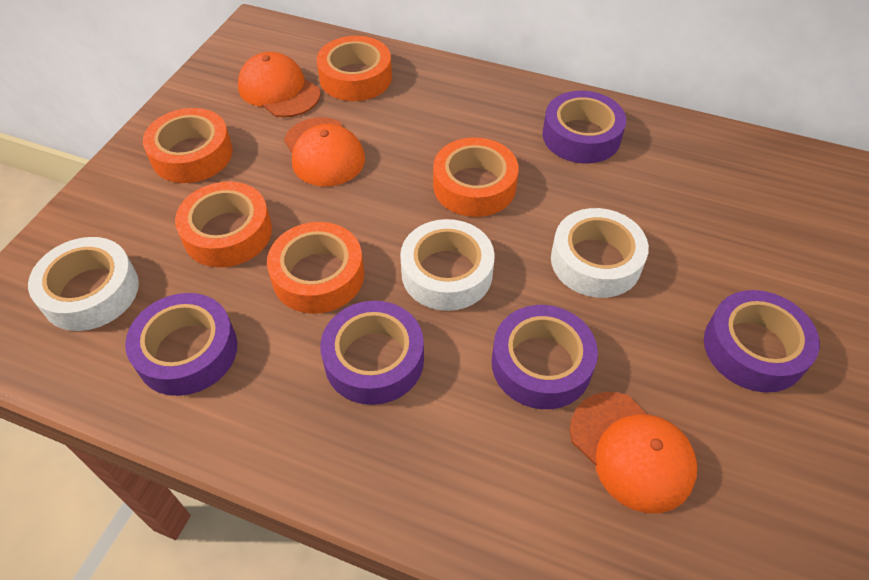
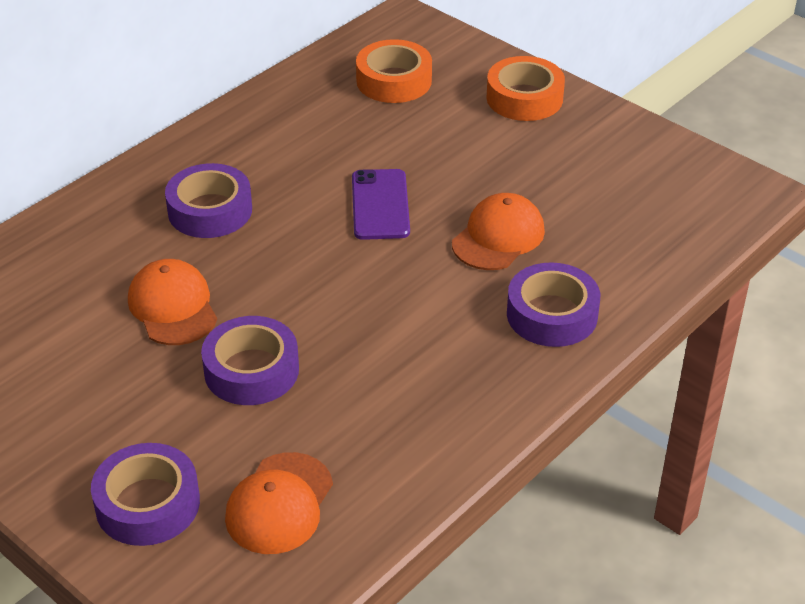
orange tape: 5 -> 2
purple phone: 0 -> 1
purple tape: 5 -> 4
white tape: 3 -> 0

